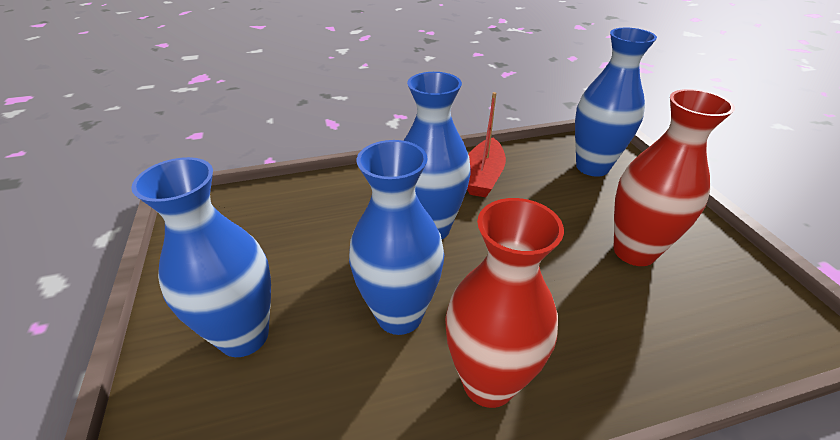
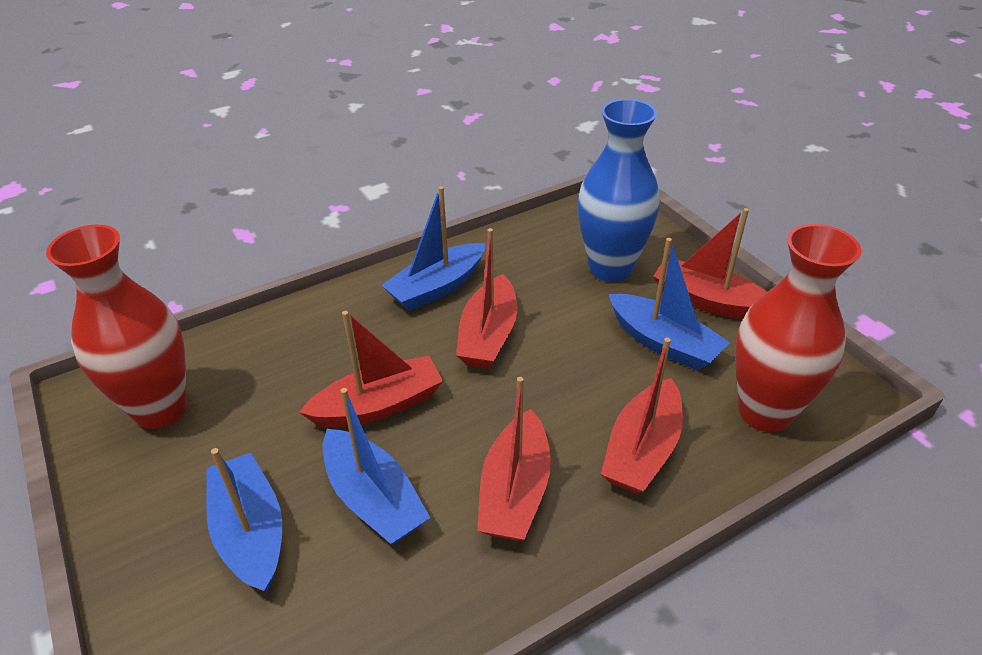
blue boat: 0 -> 4
blue vase: 4 -> 1
red boat: 1 -> 5

